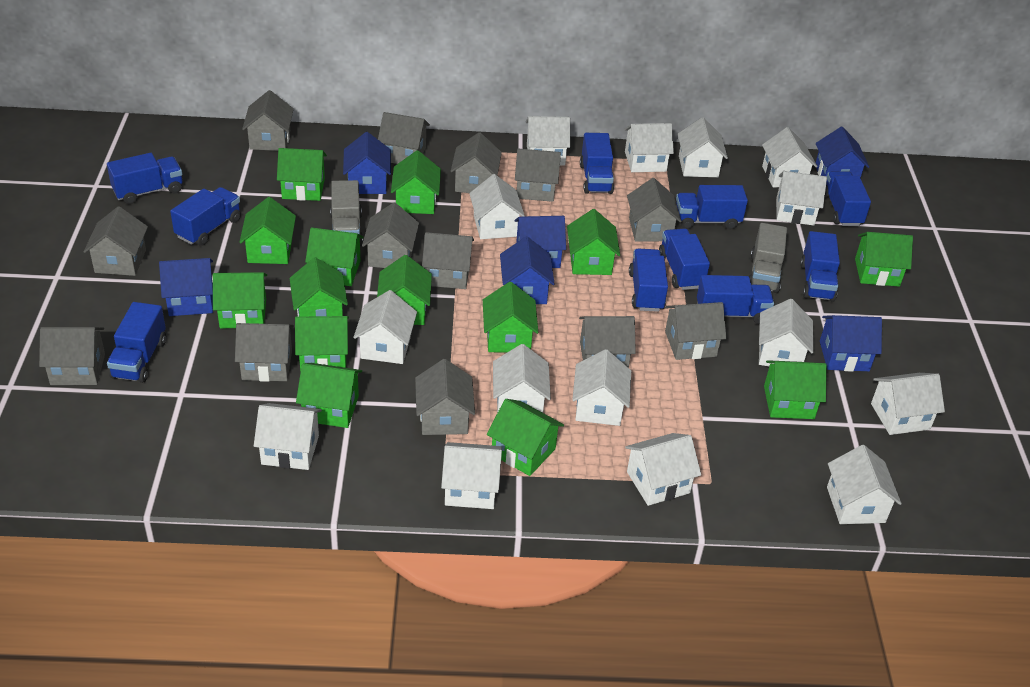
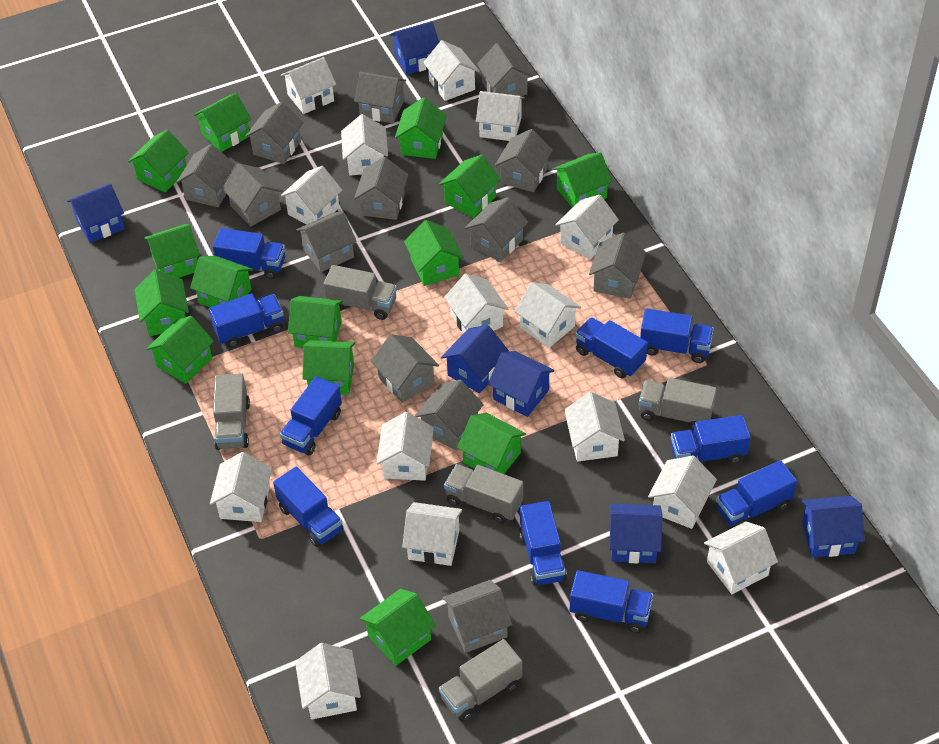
grey truck: 2 -> 5

